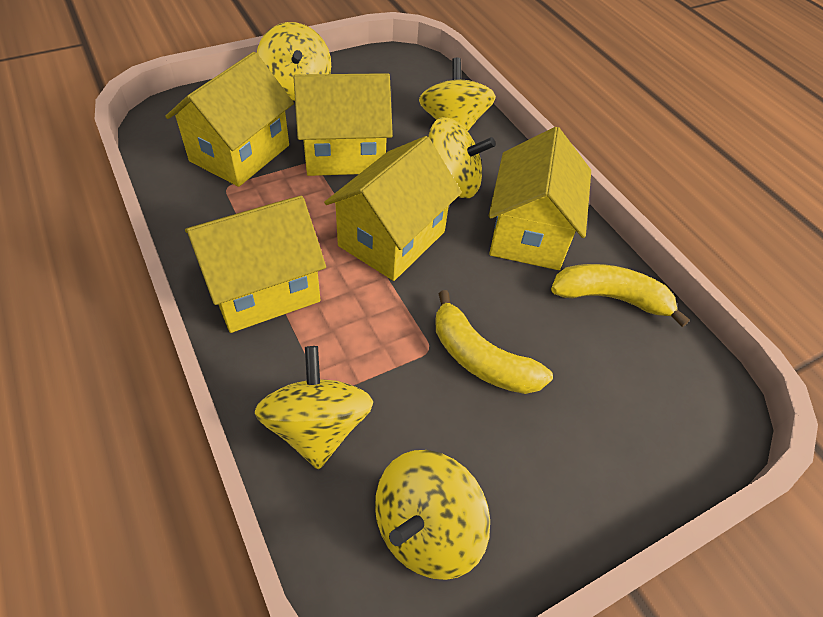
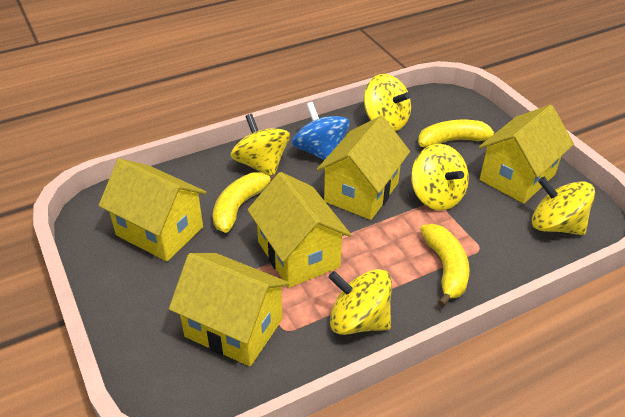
blue spinning top: 0 -> 1
yellow banana: 2 -> 3

